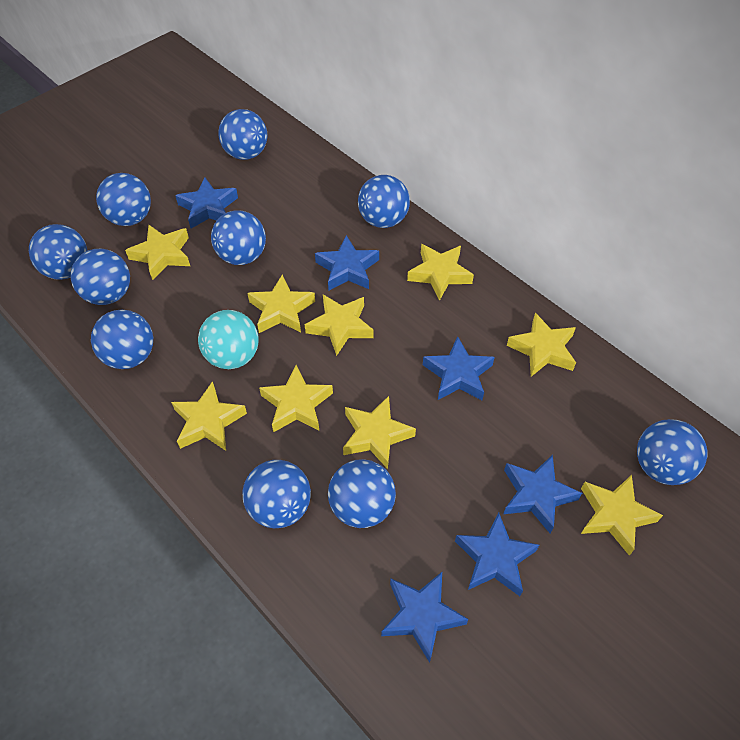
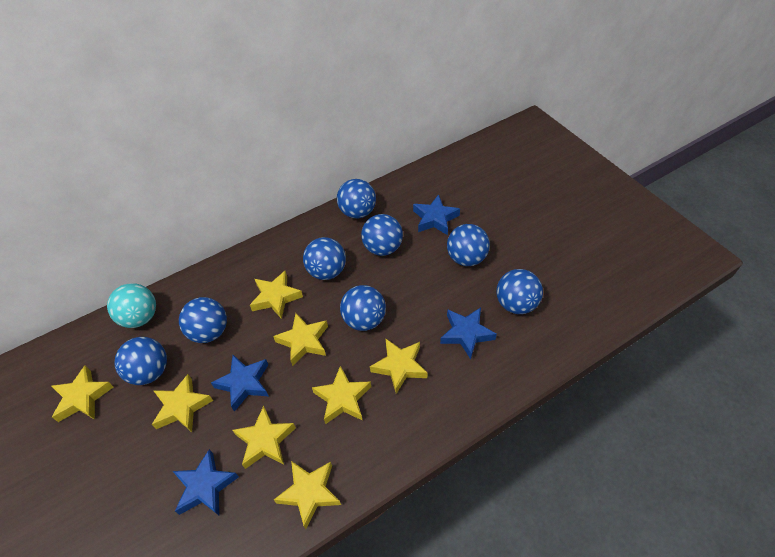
blue ball: 10 -> 8
blue star: 6 -> 4
yellow star: 9 -> 8

